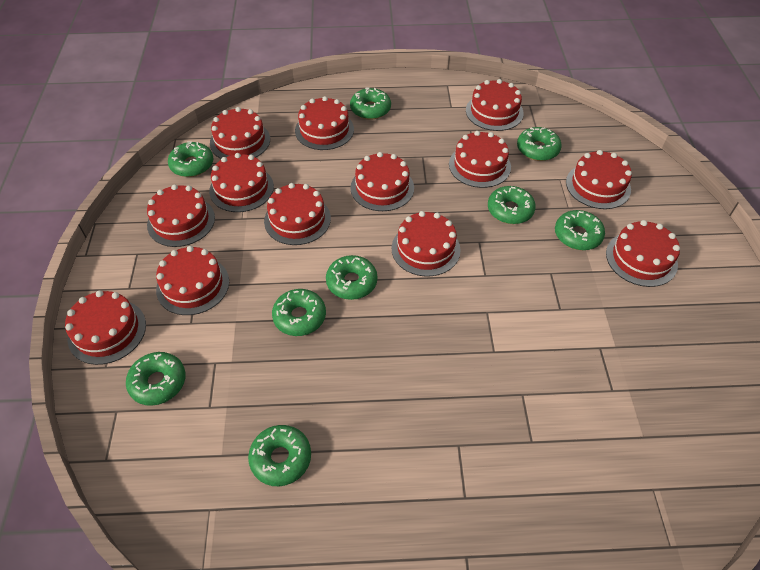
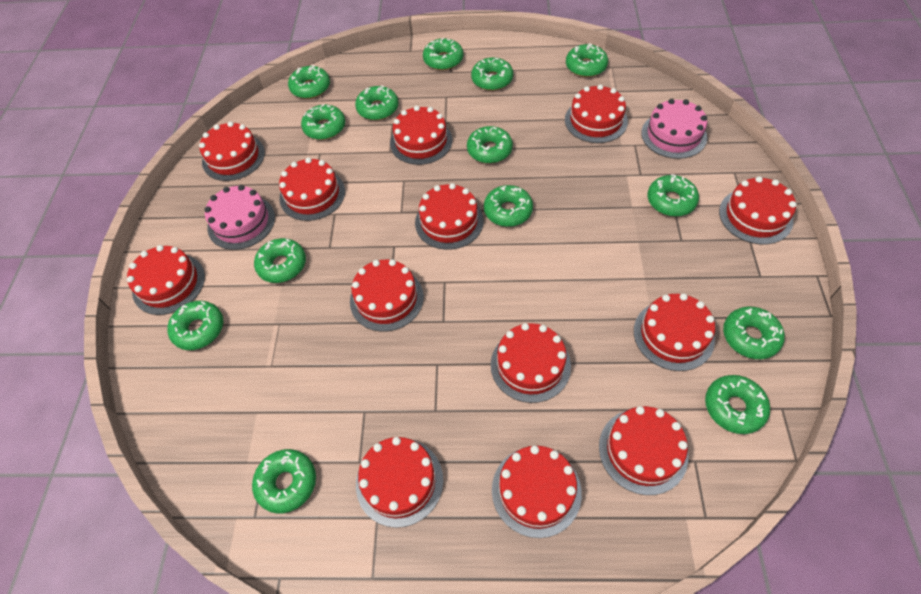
green donut: 9 -> 14
pink cake: 0 -> 2

